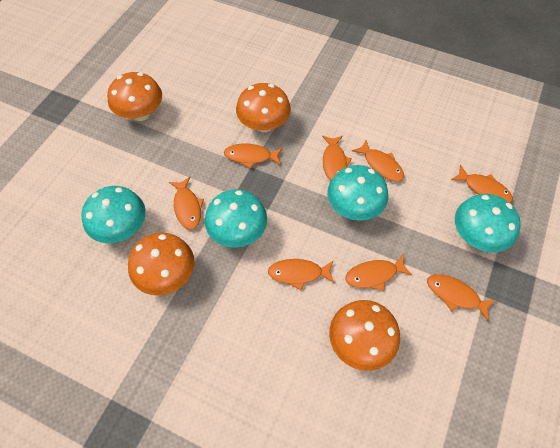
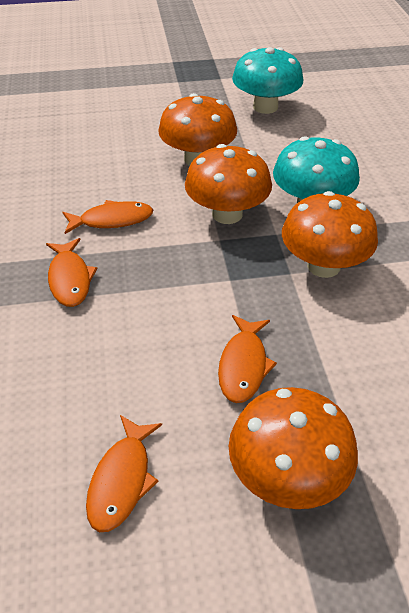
orange fish: 8 -> 4
turquoise mushroom: 4 -> 2

